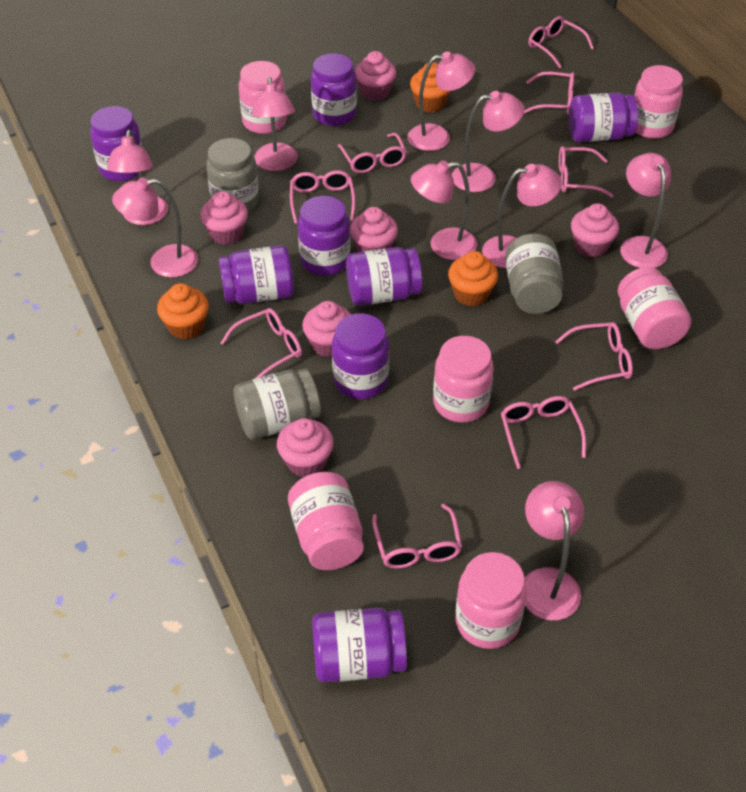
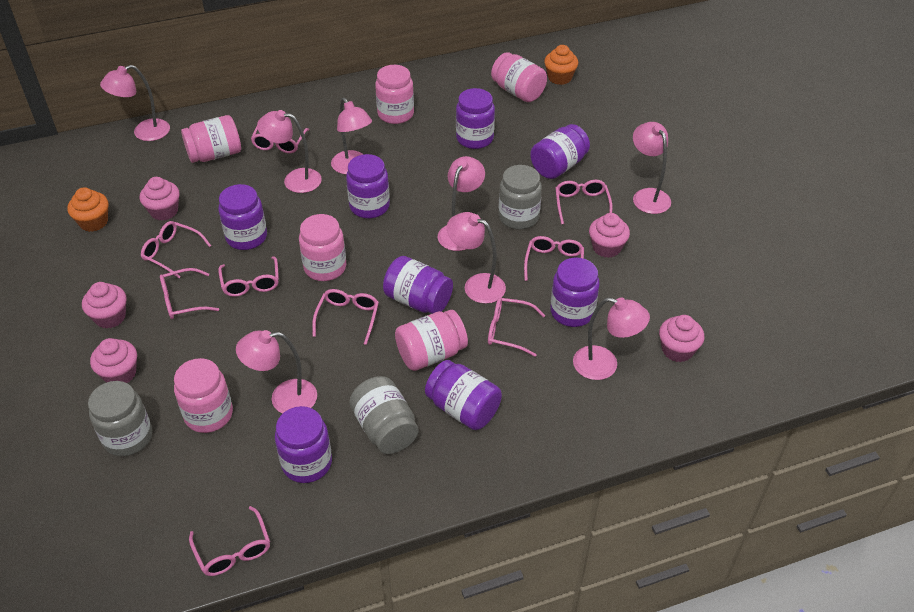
orange cupcake: 3 -> 2
pink cupcake: 6 -> 5
pink lamp: 9 -> 8

